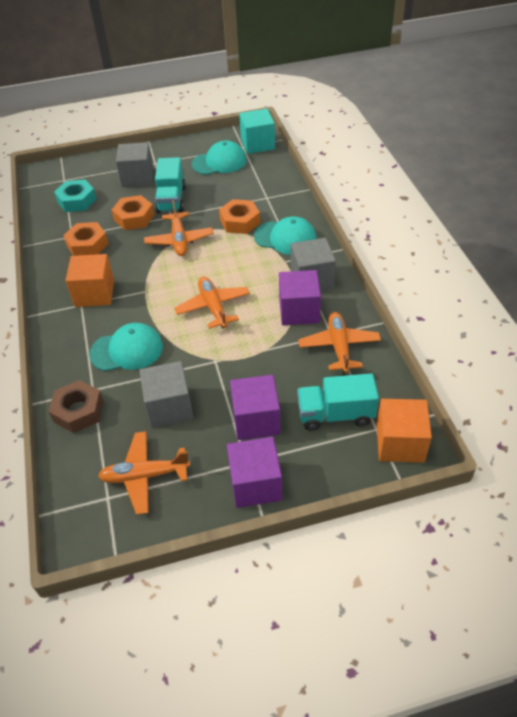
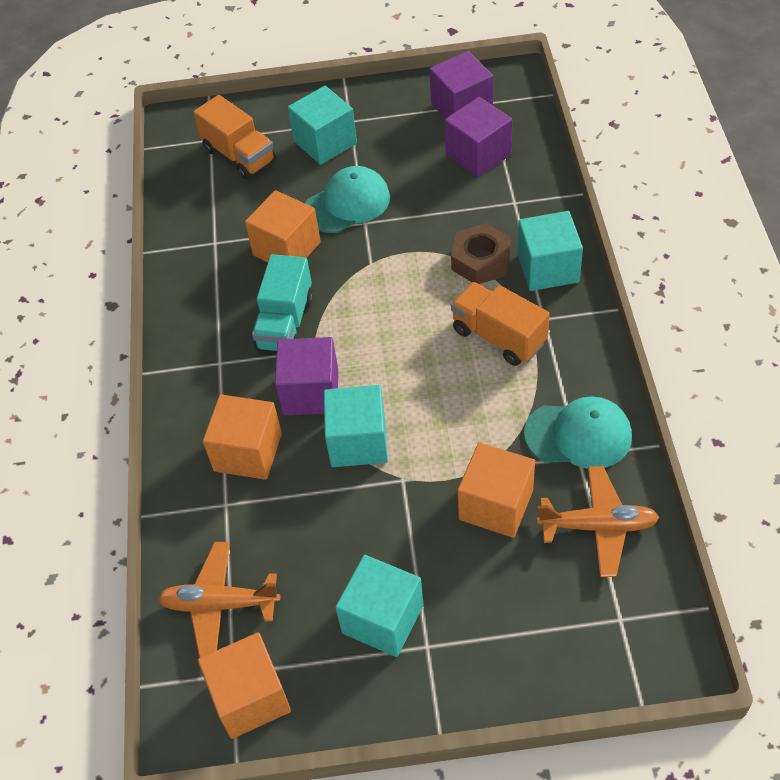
grey cube: 3 -> 0
orange cube: 2 -> 4
orange nut: 3 -> 0
orange plane: 4 -> 2
orange truck: 0 -> 2
turquoise cap: 3 -> 2
turquoise cube: 1 -> 4
turquoise nut: 1 -> 0
turquoise truck: 2 -> 1

